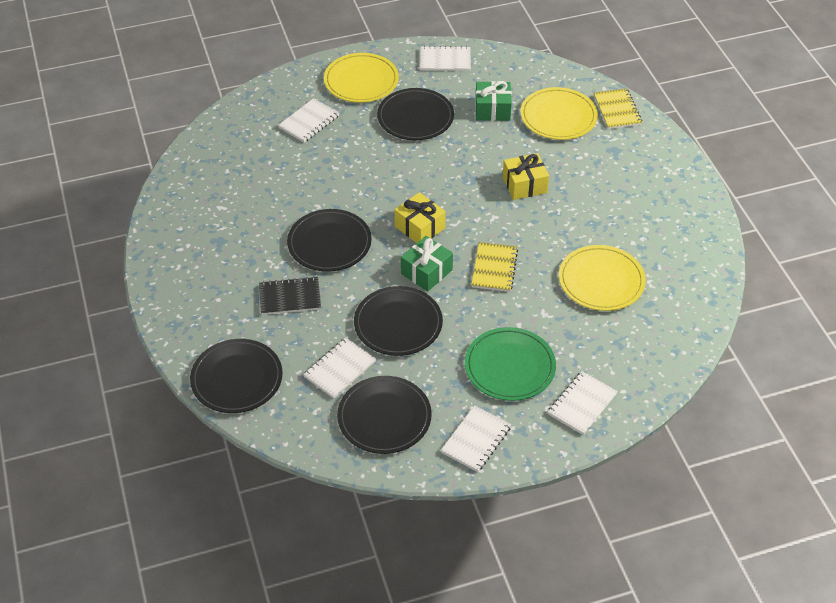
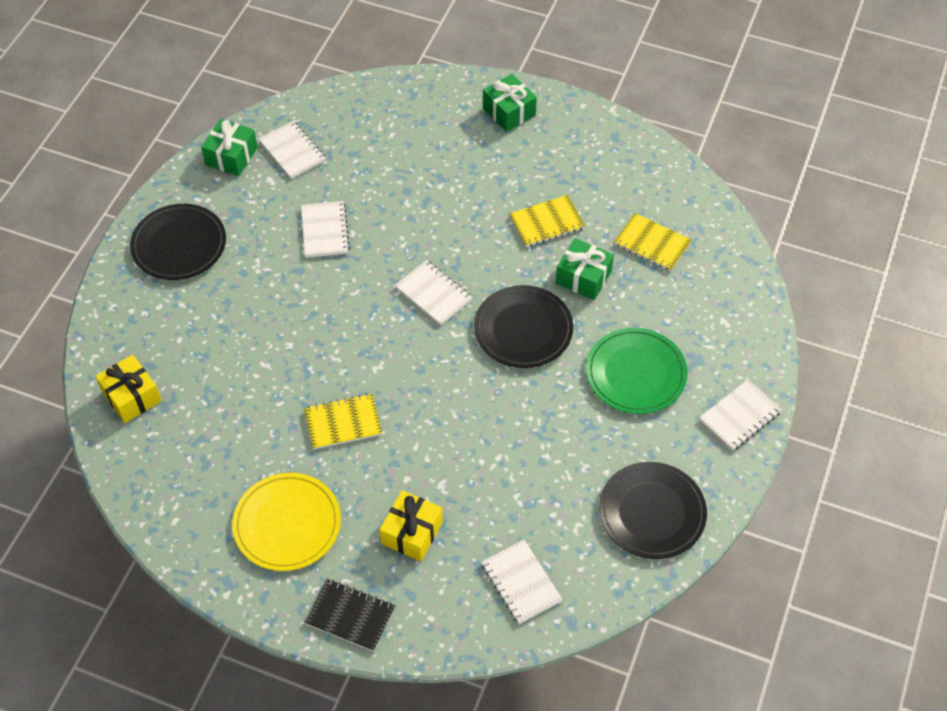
black plate: 5 -> 3
green gift: 2 -> 3
yellow notebook: 2 -> 3
yellow plate: 3 -> 1

